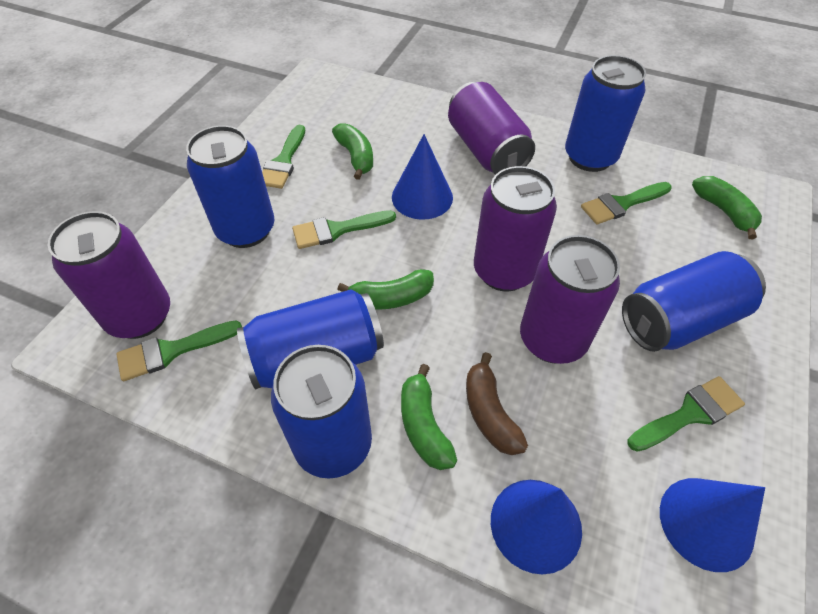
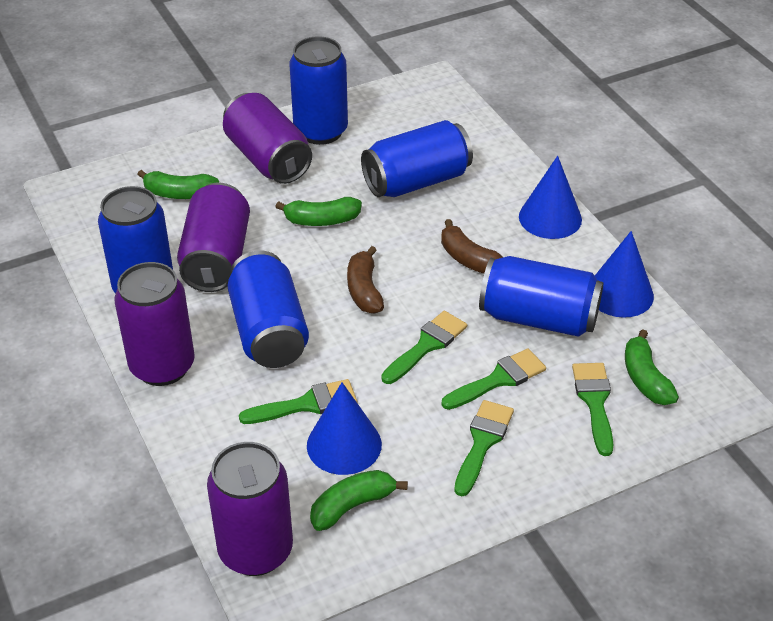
brown banana: 1 -> 2

